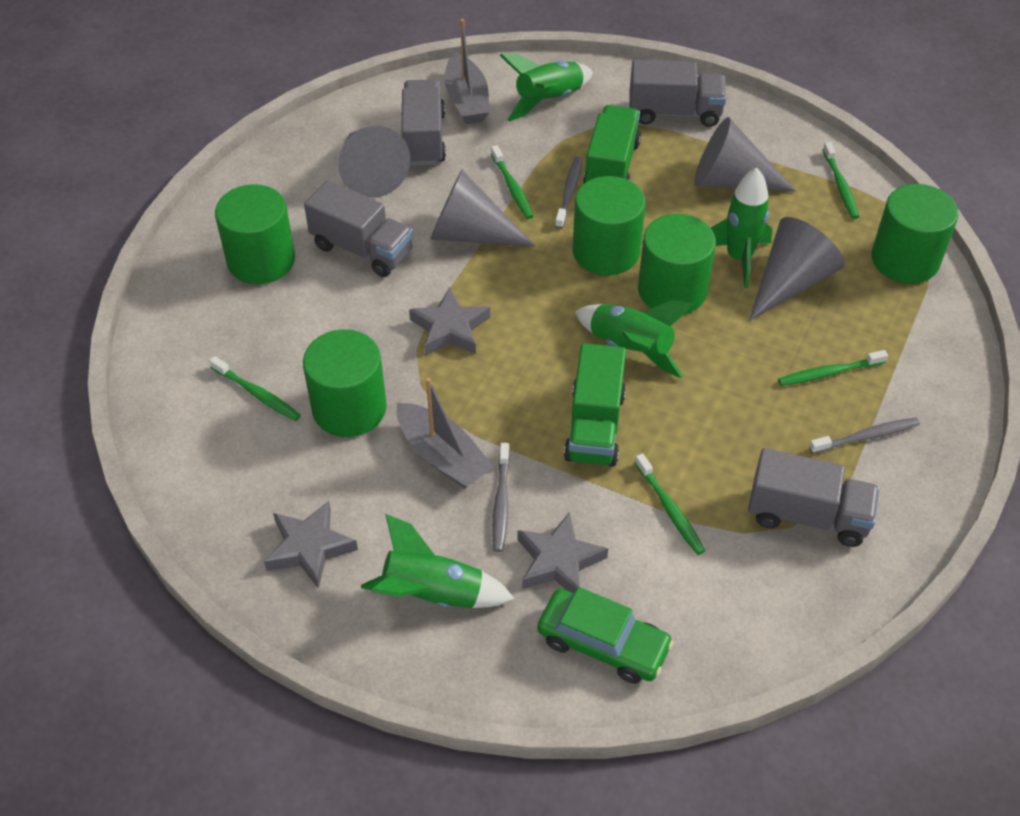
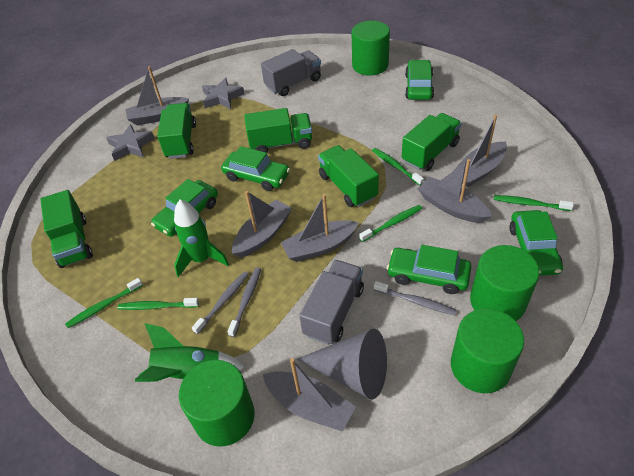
green car: 1 -> 5
green cylinder: 5 -> 4
green rocket: 4 -> 2
green truck: 2 -> 5
grey boat: 2 -> 6
grey cone: 4 -> 1
grey star: 3 -> 2
grey truck: 4 -> 2

